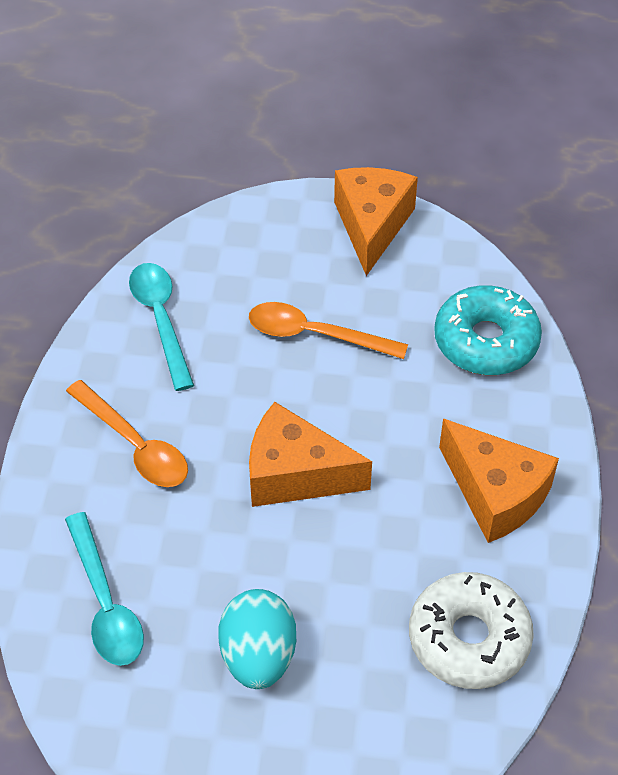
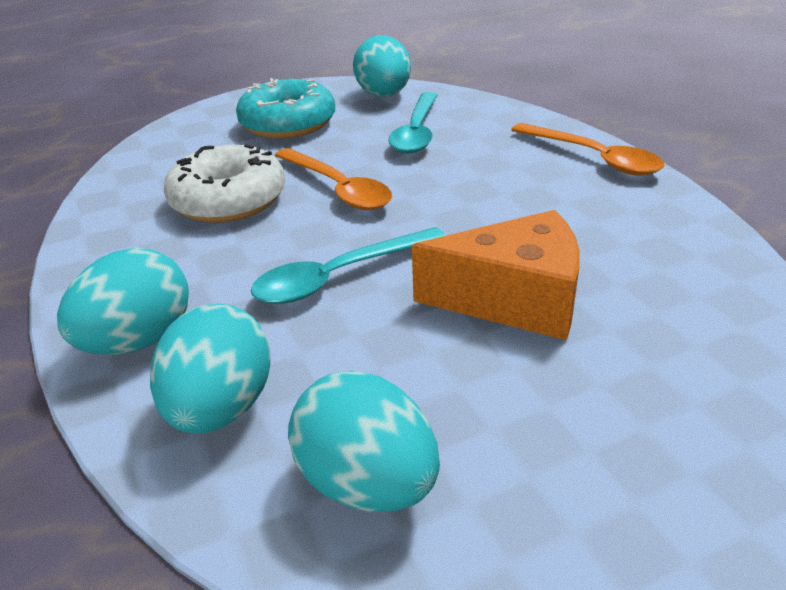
orange cheese: 3 -> 1
turquoise egg: 1 -> 4

